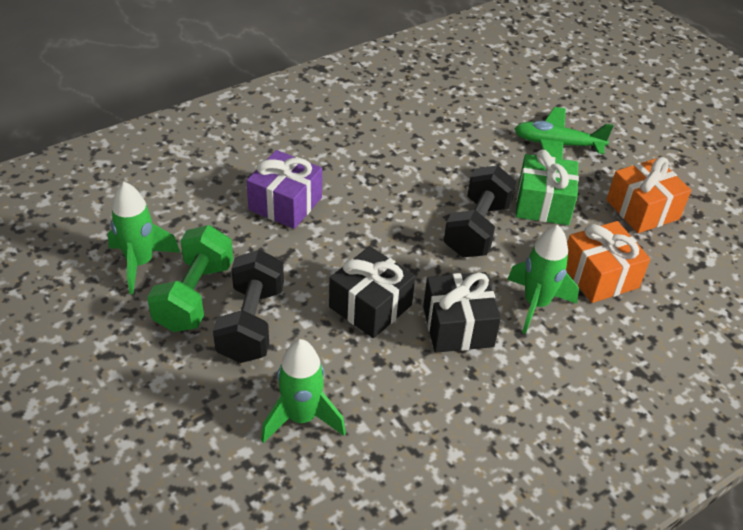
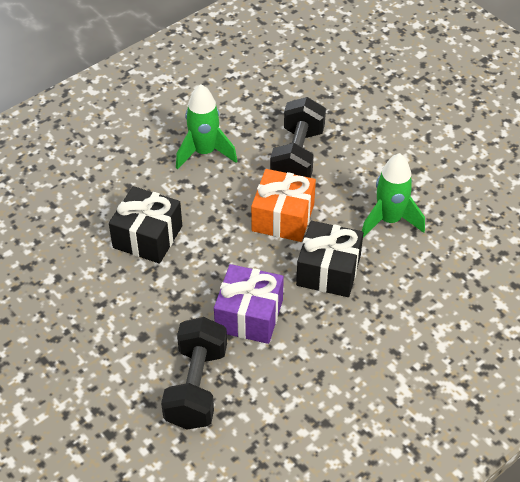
green dumbbell: 1 -> 0
green gift: 1 -> 0
green plane: 1 -> 0
green rocket: 3 -> 2
orange gift: 2 -> 1

